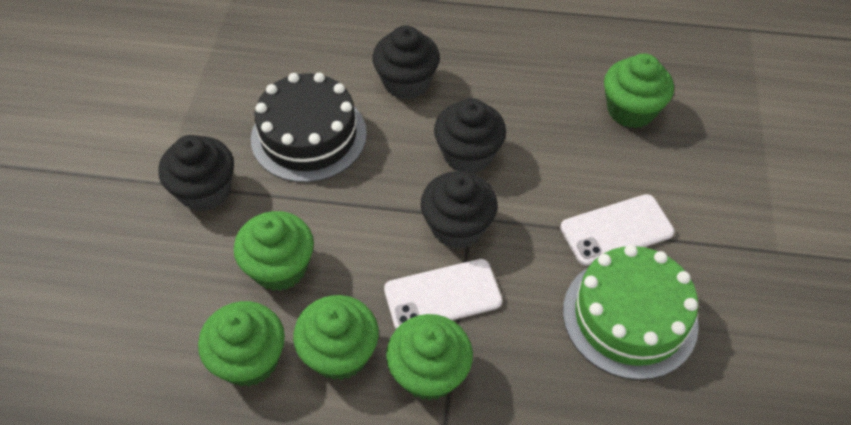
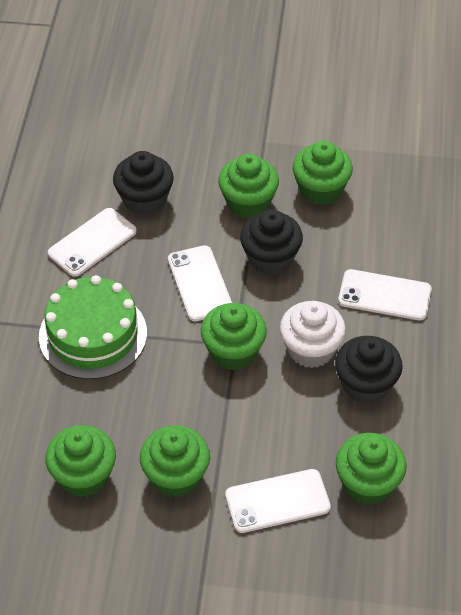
black cake: 1 -> 0
black cupcake: 4 -> 3
green cupcake: 5 -> 6
white cupcake: 0 -> 1
white phone: 2 -> 4

